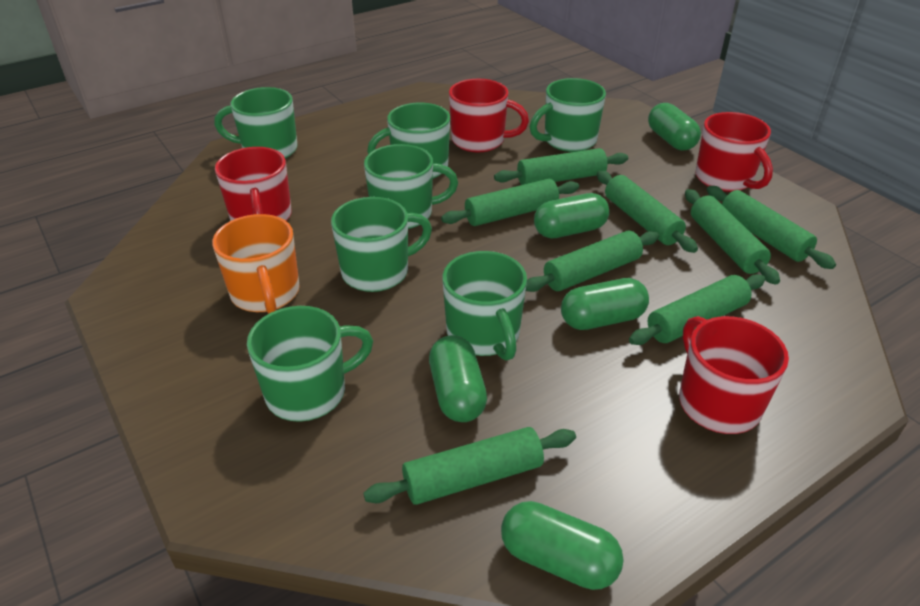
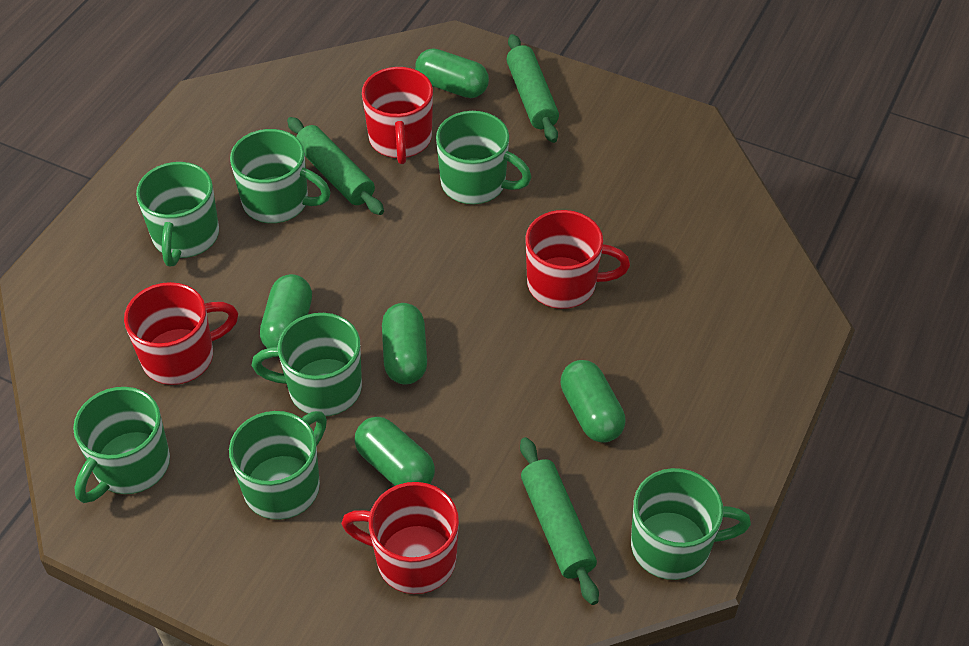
green rolling pin: 8 -> 3
orange mug: 1 -> 0

